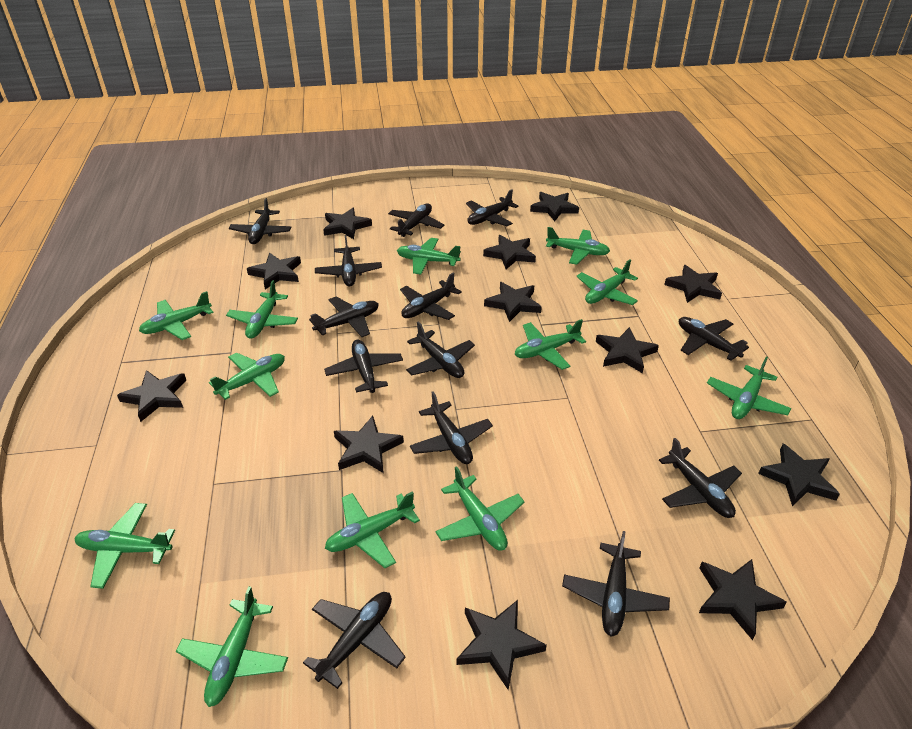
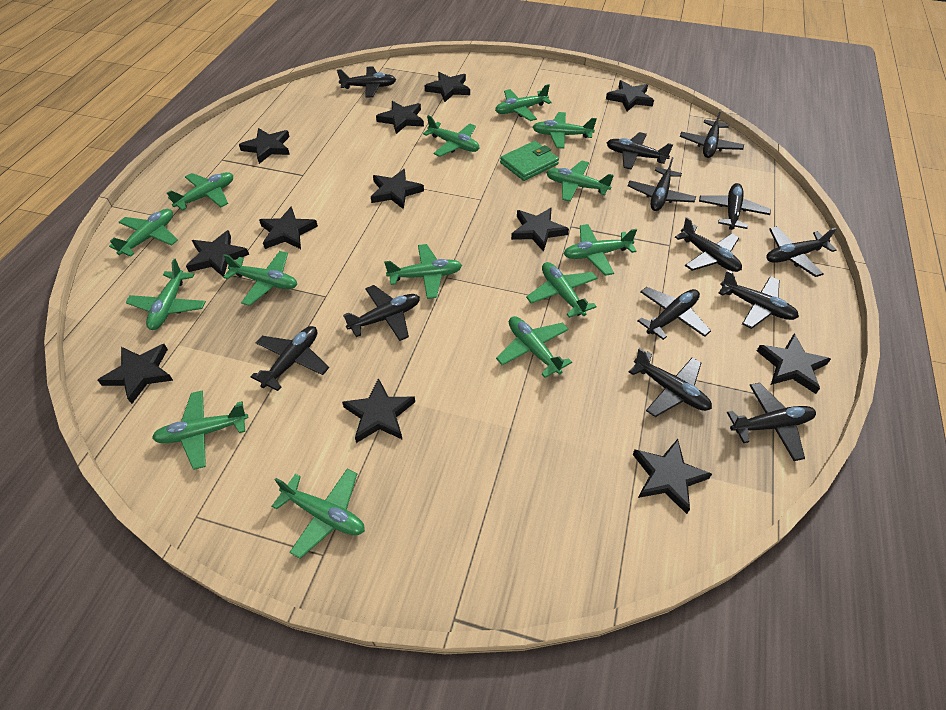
green plane: 12 -> 14
green wallet: 0 -> 1

